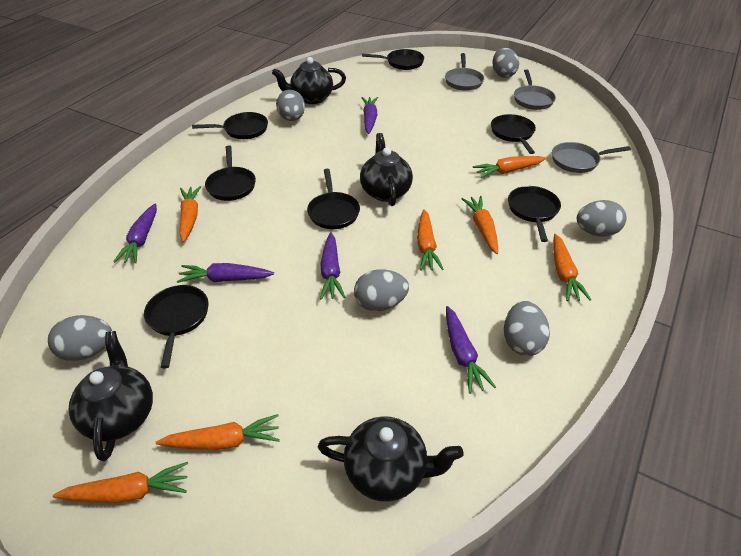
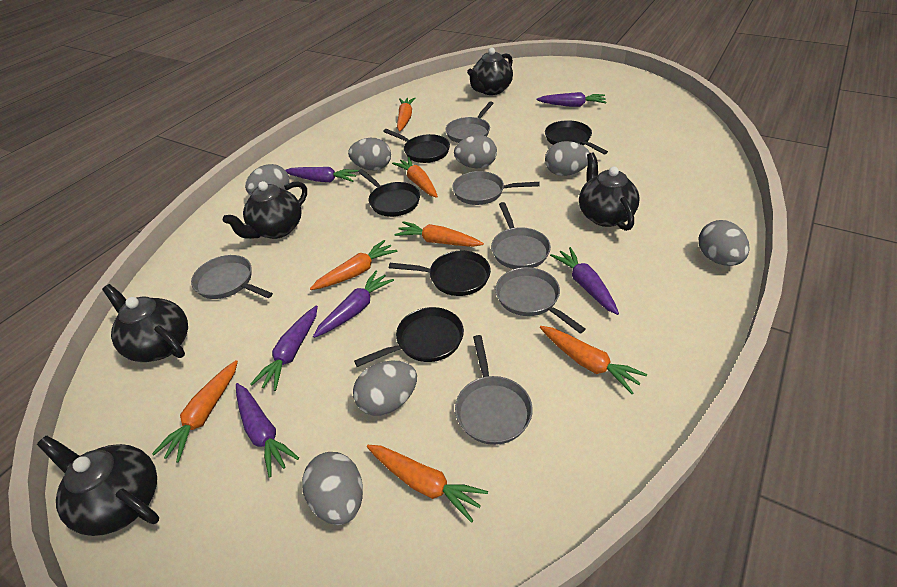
black pan: 7 -> 5
black teapot: 4 -> 5
grey egg: 6 -> 7
grey pan: 3 -> 6
purple carrot: 5 -> 6

